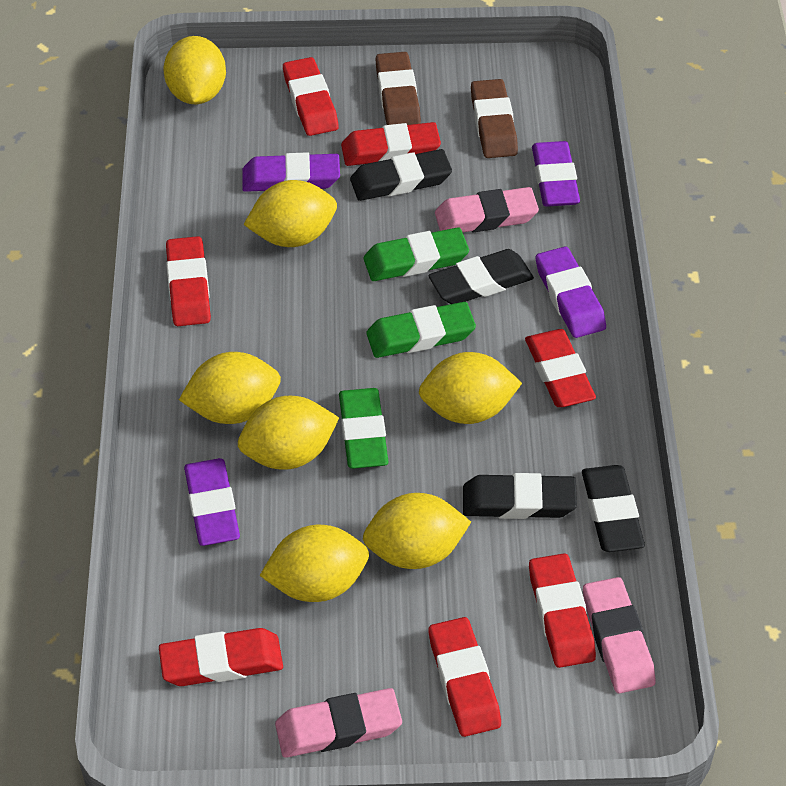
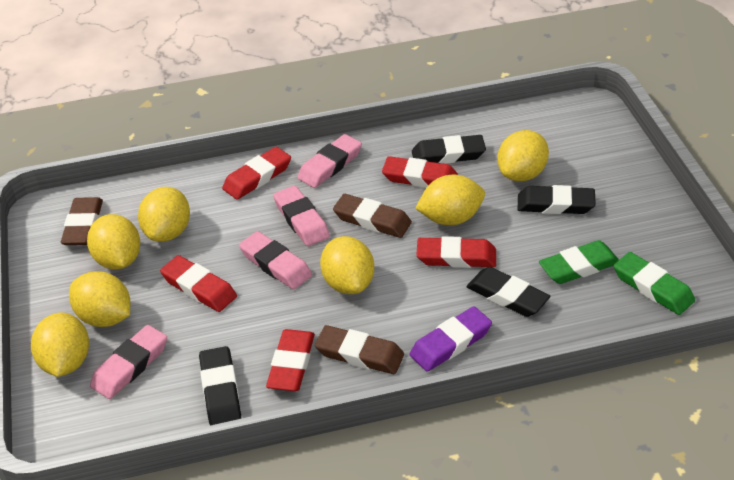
brown eraser: 2 -> 3
green eraser: 3 -> 2
pink eraser: 3 -> 4
purple eraser: 4 -> 1
red eraser: 7 -> 5

